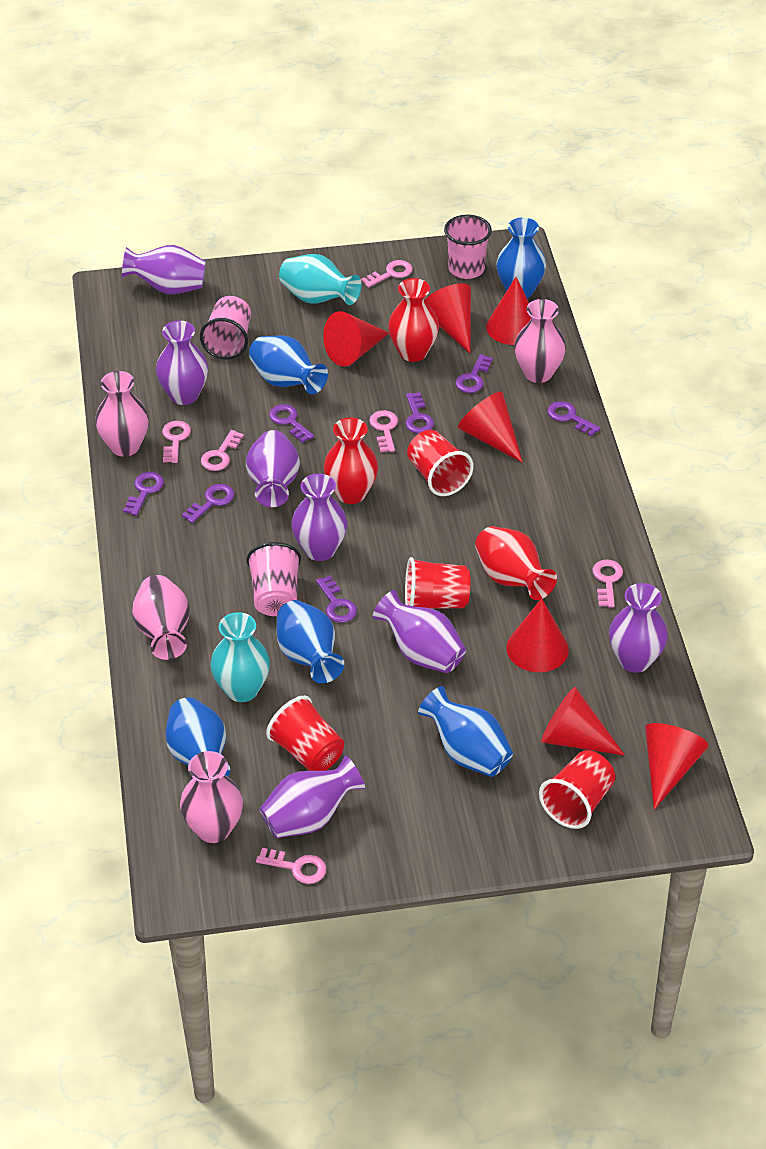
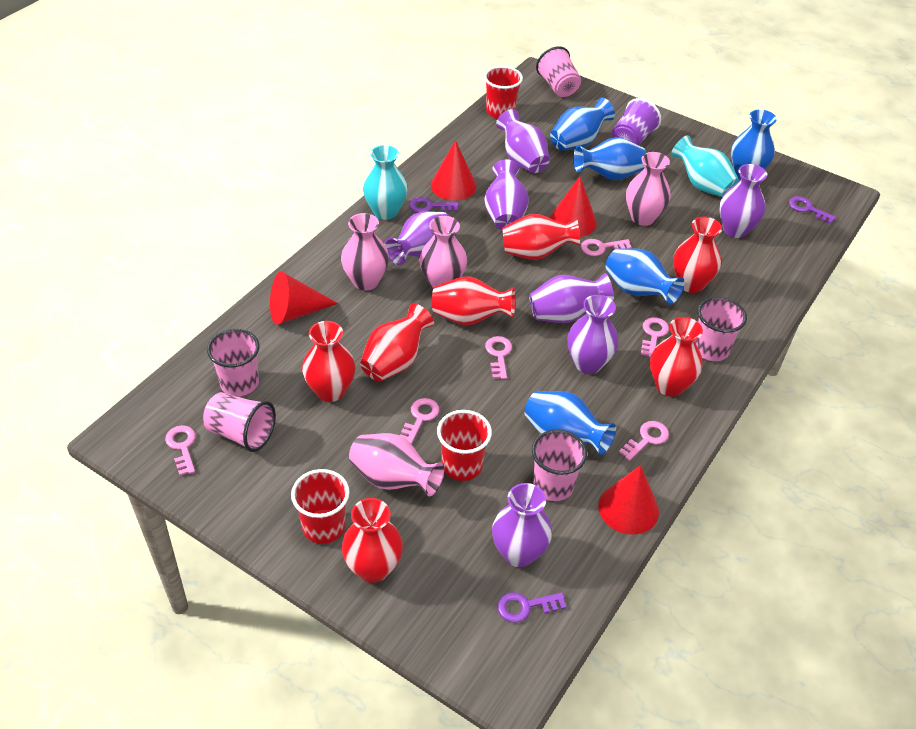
pink cup: 3 -> 5
purple cup: 0 -> 1
purple key: 7 -> 3
red cone: 7 -> 4
red cup: 4 -> 3
red vase: 3 -> 7

